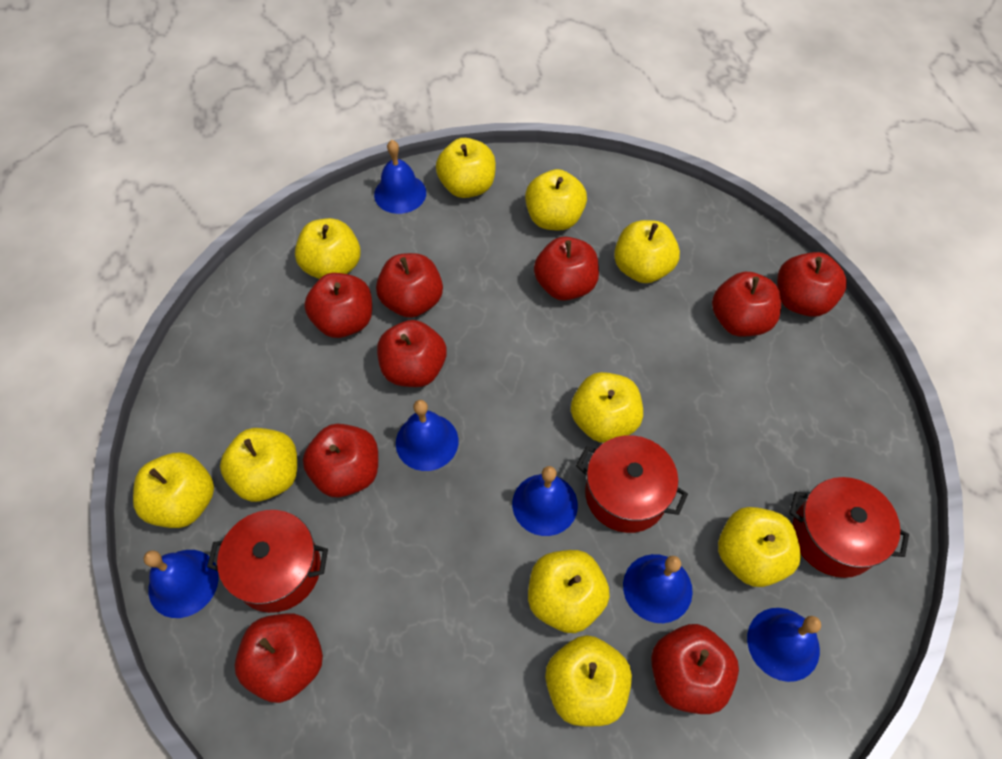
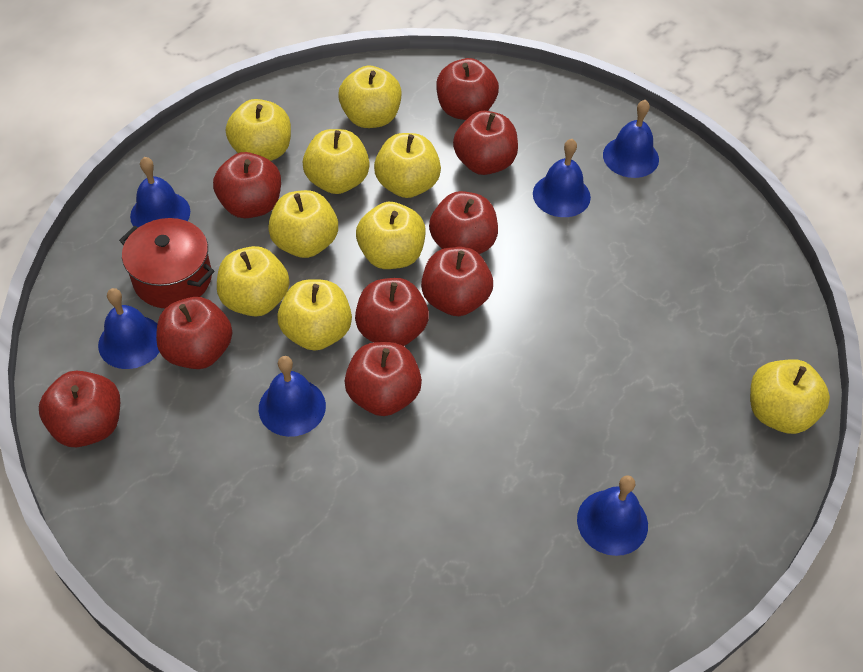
red pot: 3 -> 1
yellow apple: 10 -> 9

